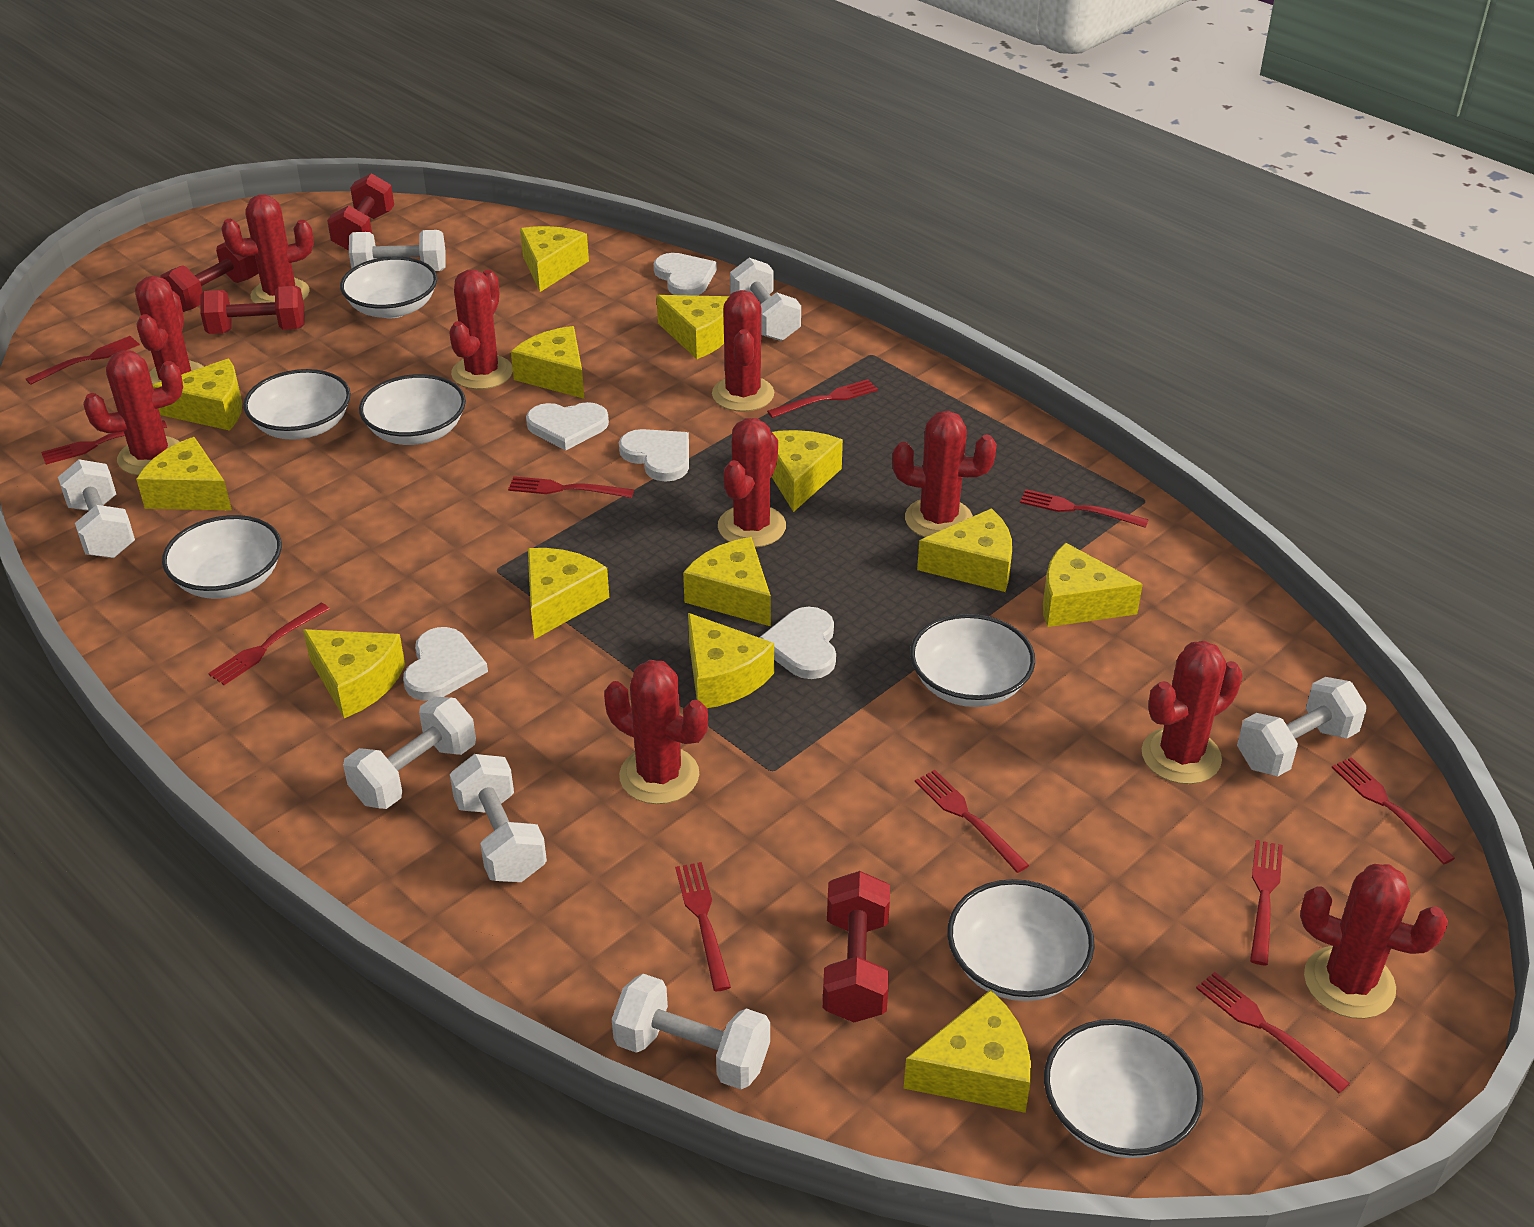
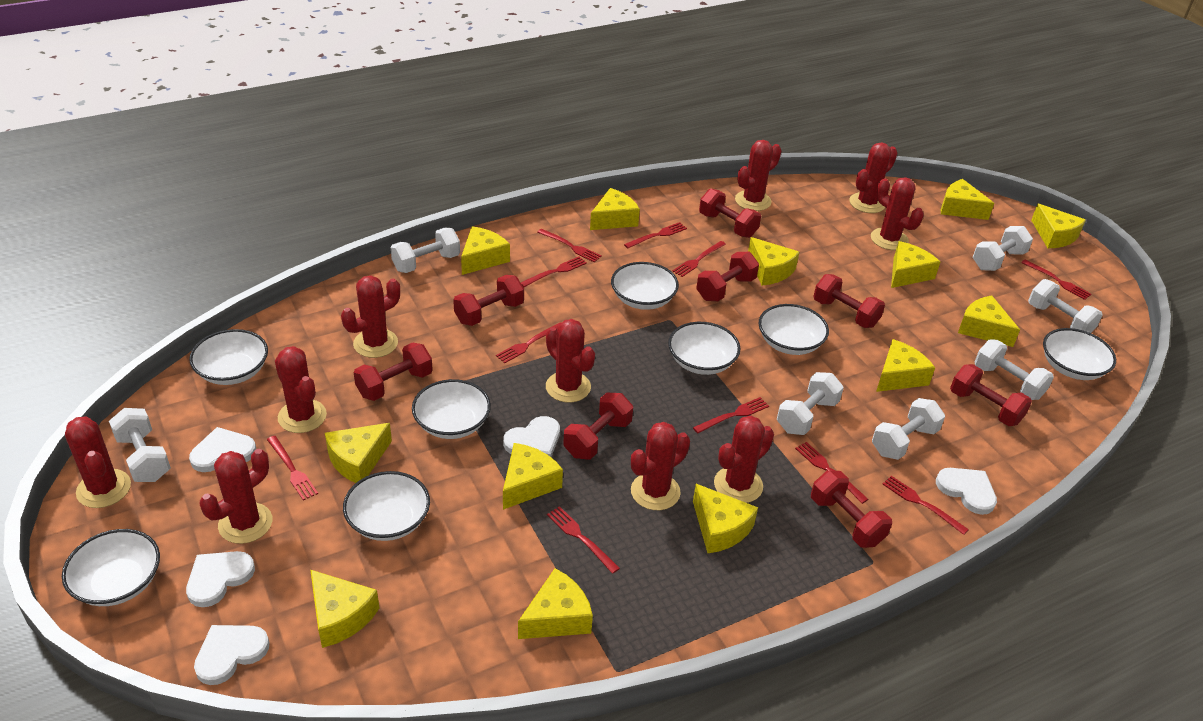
red dumbbell: 4 -> 8
white bowl: 7 -> 8

